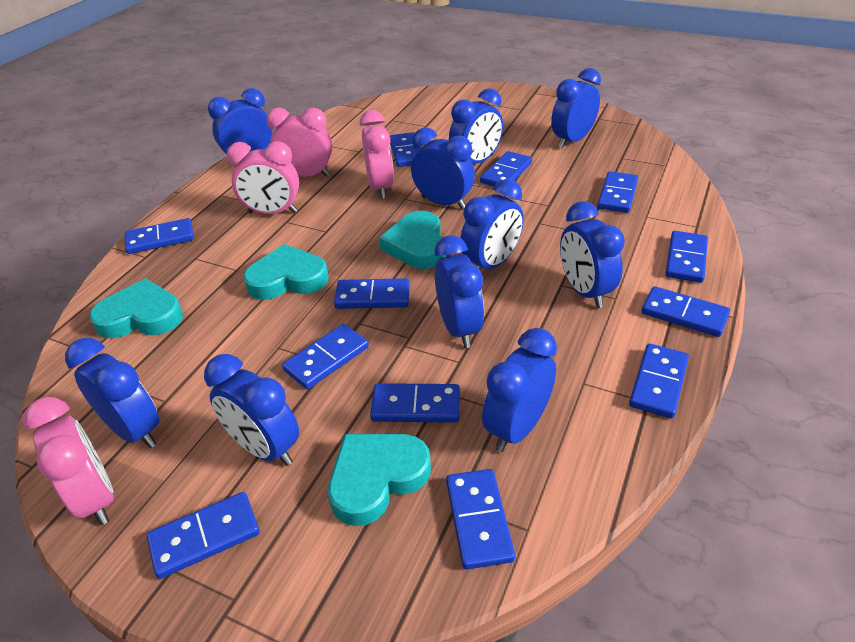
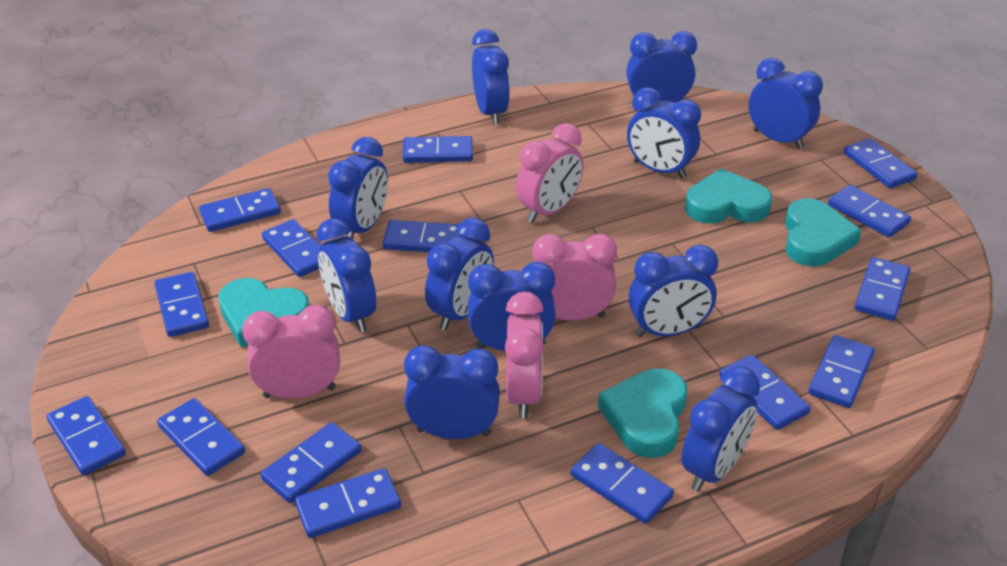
blue clock: 10 -> 11
blue domino: 12 -> 15

